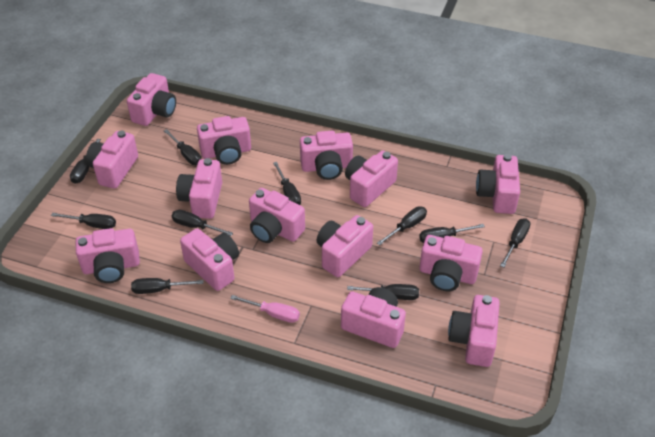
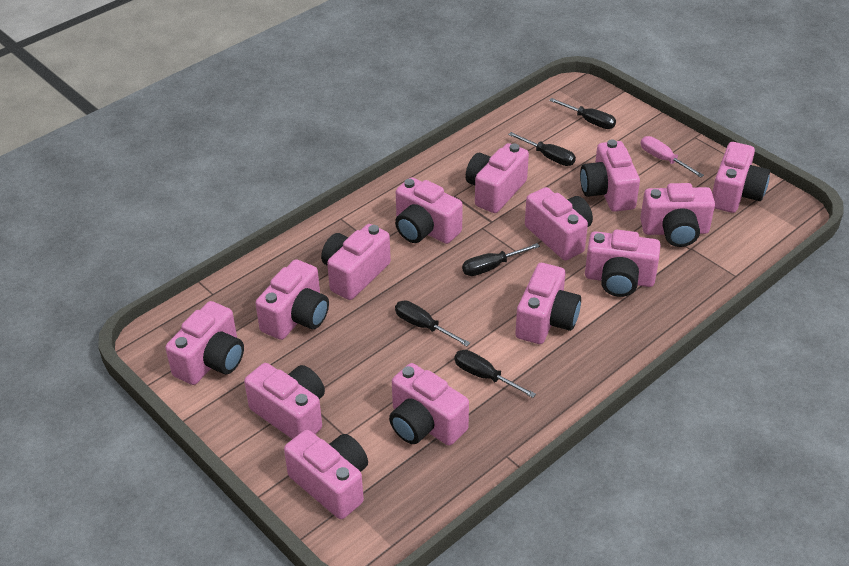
black screwdriver: 10 -> 5

